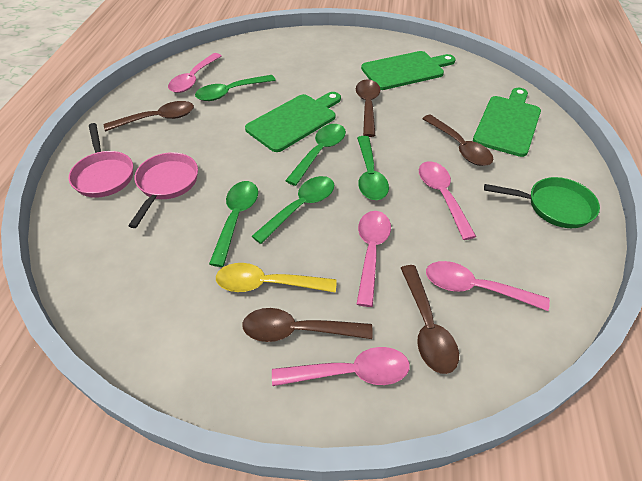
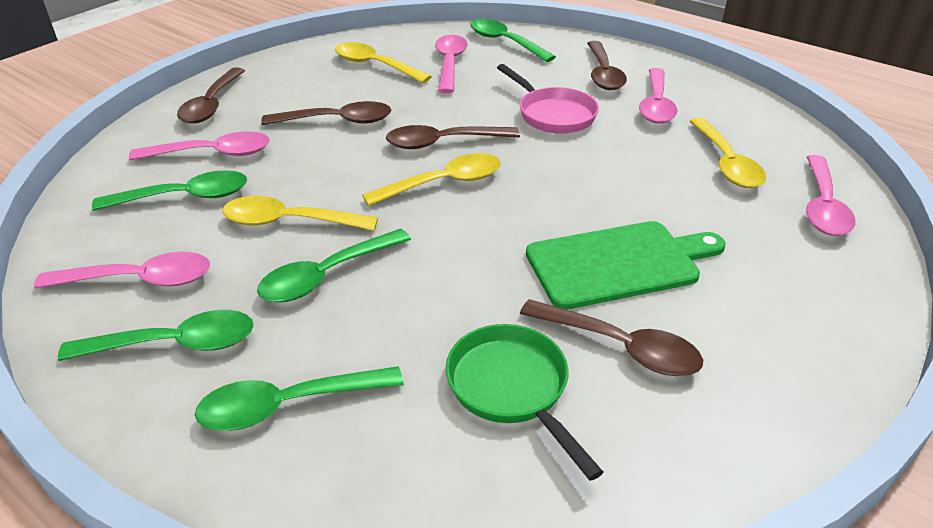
green cutting board: 3 -> 1
pink pan: 2 -> 1
yellow spoon: 1 -> 4

